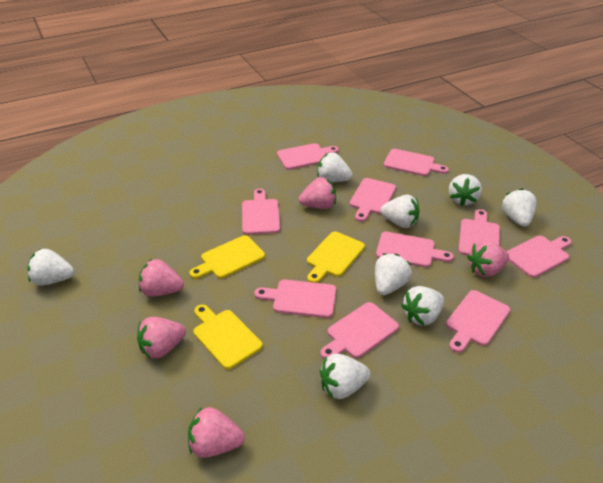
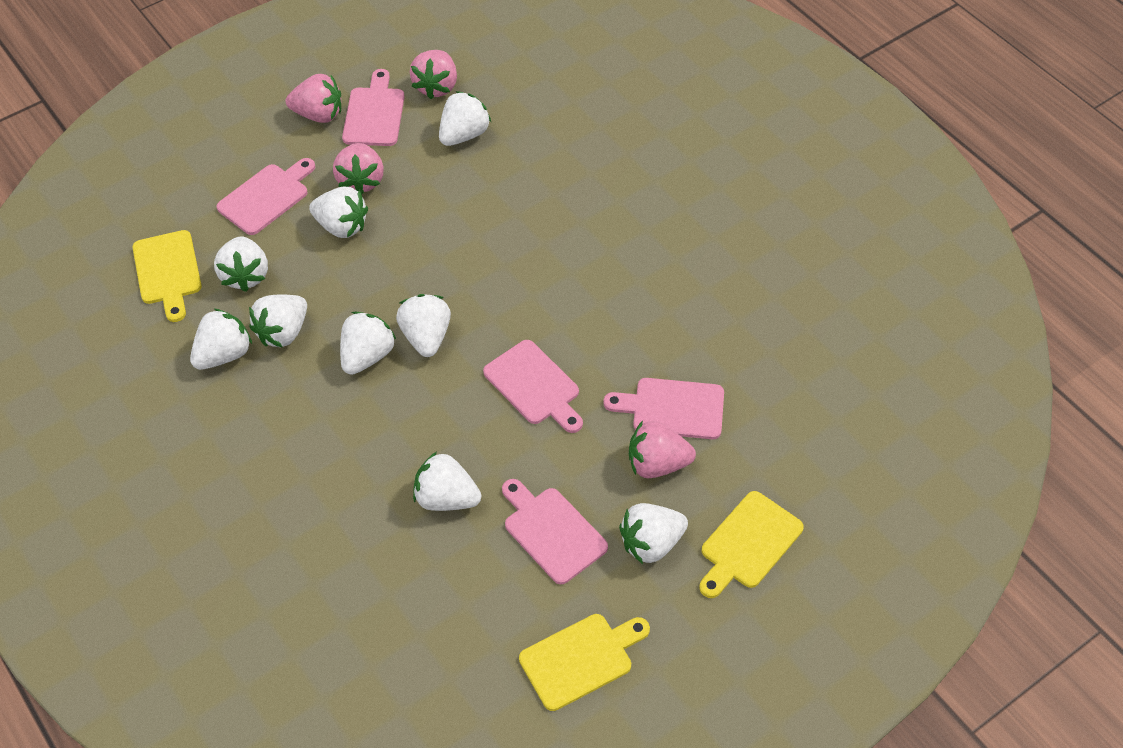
pink cutting board: 10 -> 5
pink strawberry: 5 -> 4
white strawberry: 8 -> 9

